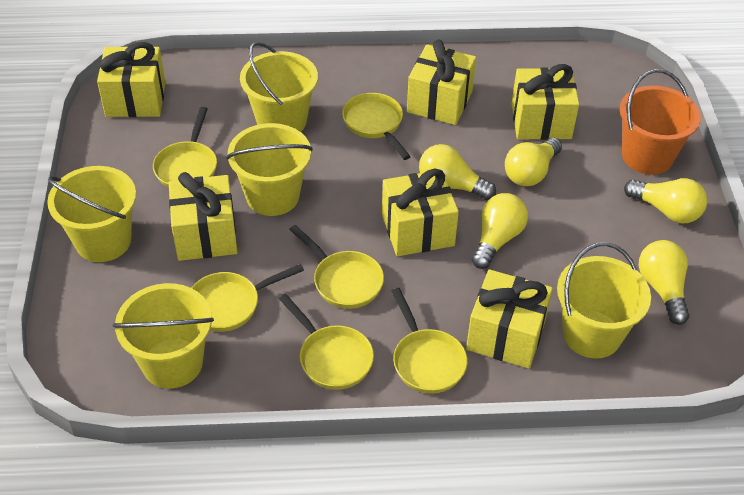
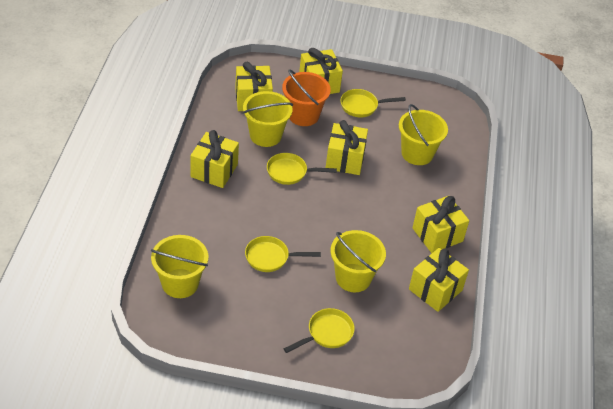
yellow bucket: 5 -> 4
yellow light bulb: 5 -> 0
yellow pan: 6 -> 4

